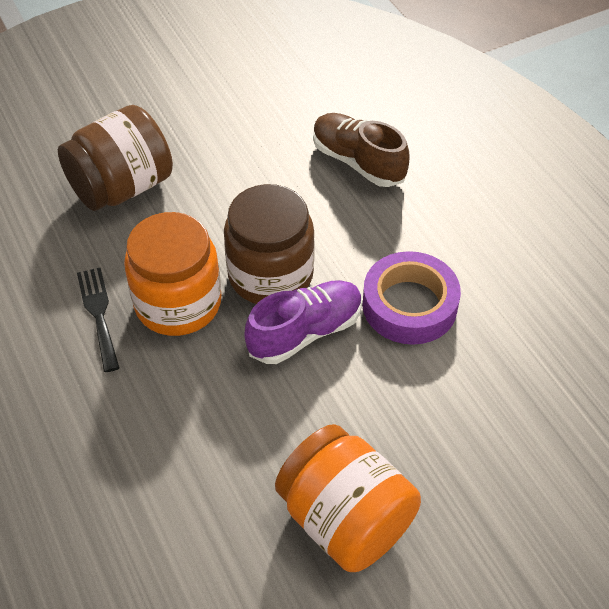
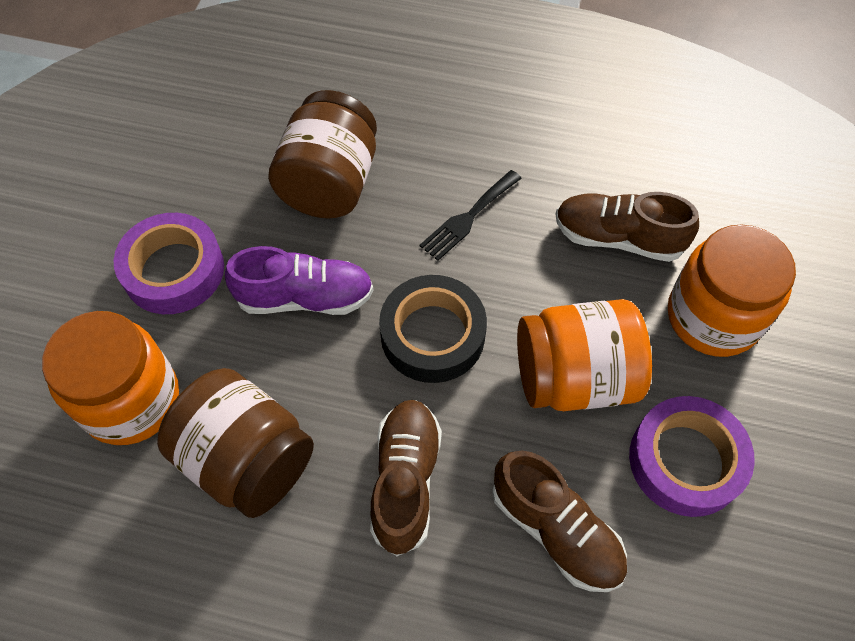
black tape: 0 -> 1
brown shoe: 1 -> 3
orange jar: 2 -> 3
purple tape: 1 -> 2

